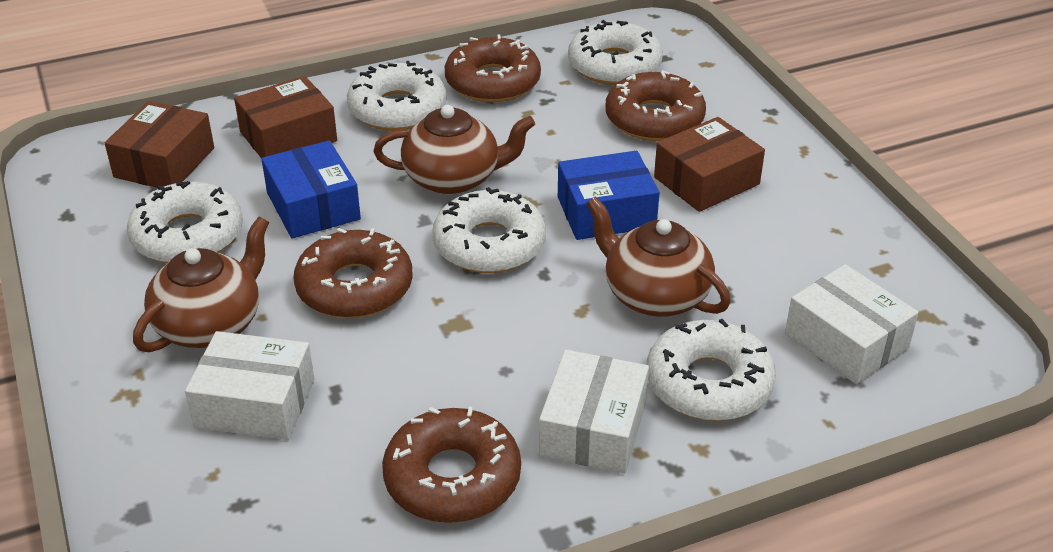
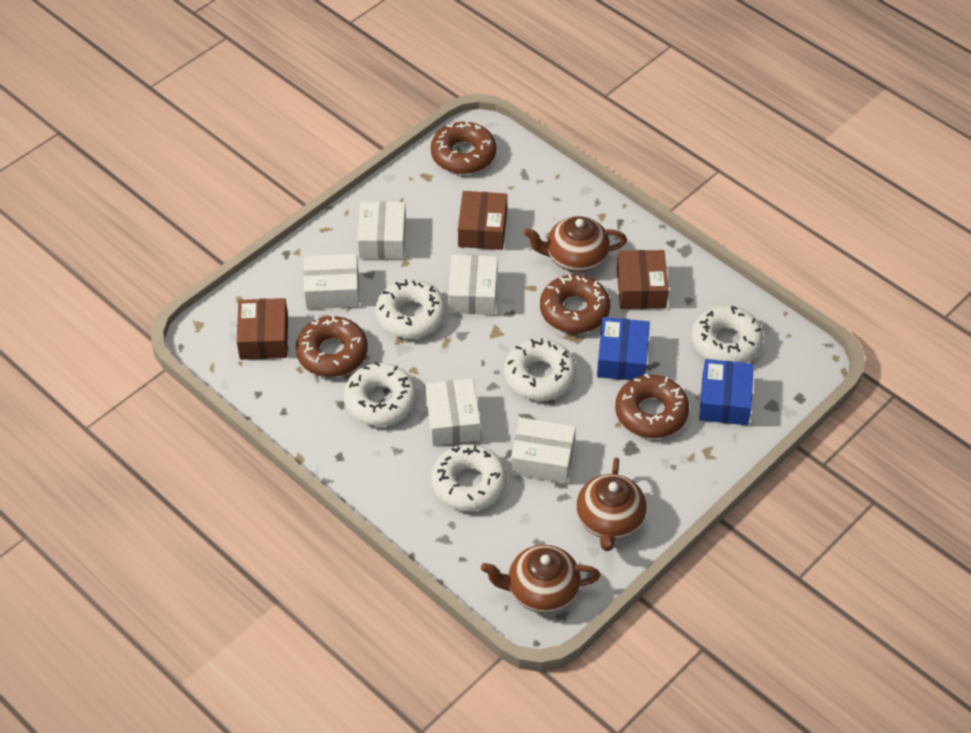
white box: 3 -> 5

